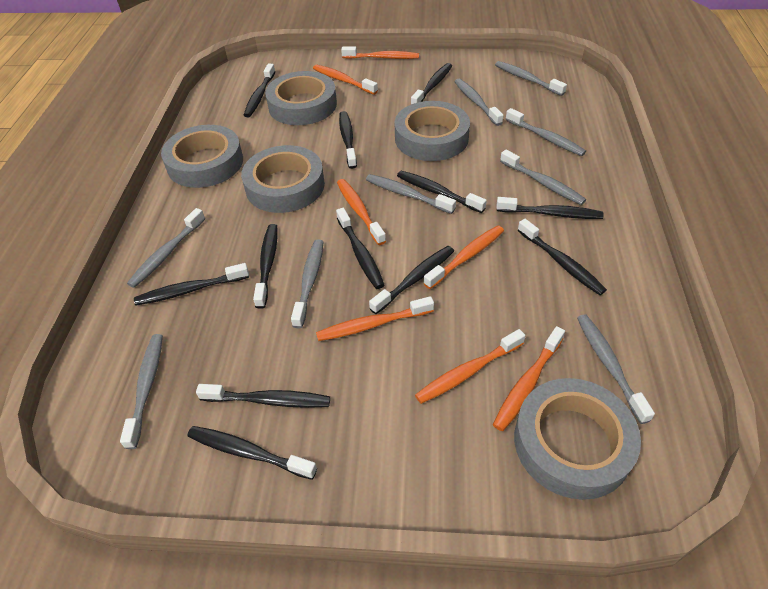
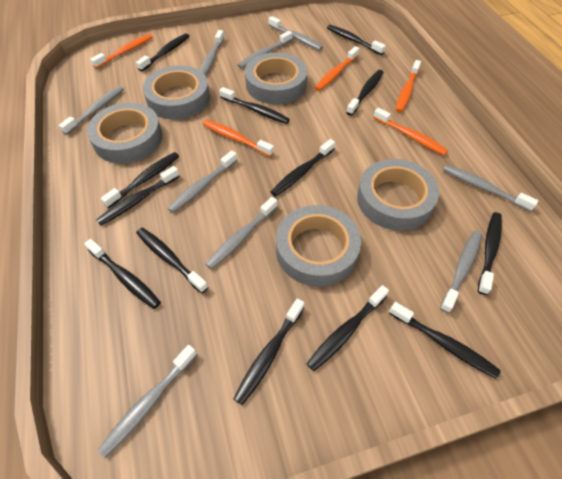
black toothbrush: 12 -> 13
orange toothbrush: 7 -> 5

